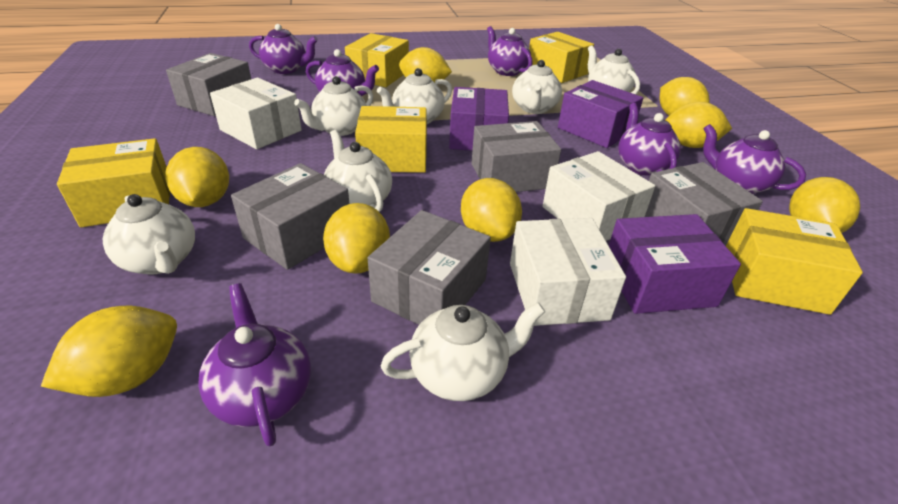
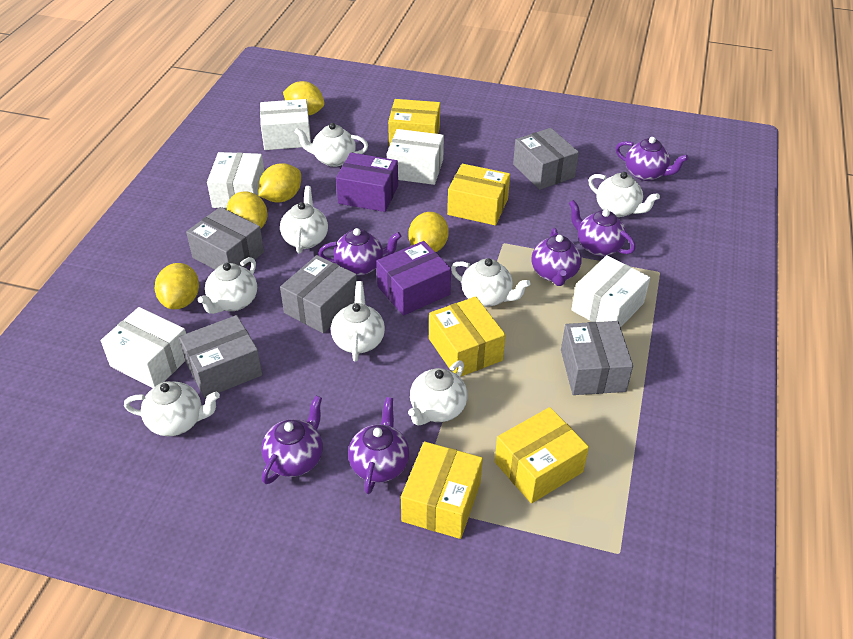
purple box: 3 -> 2
white box: 3 -> 5
white teapot: 7 -> 8
yellow lemon: 8 -> 5

